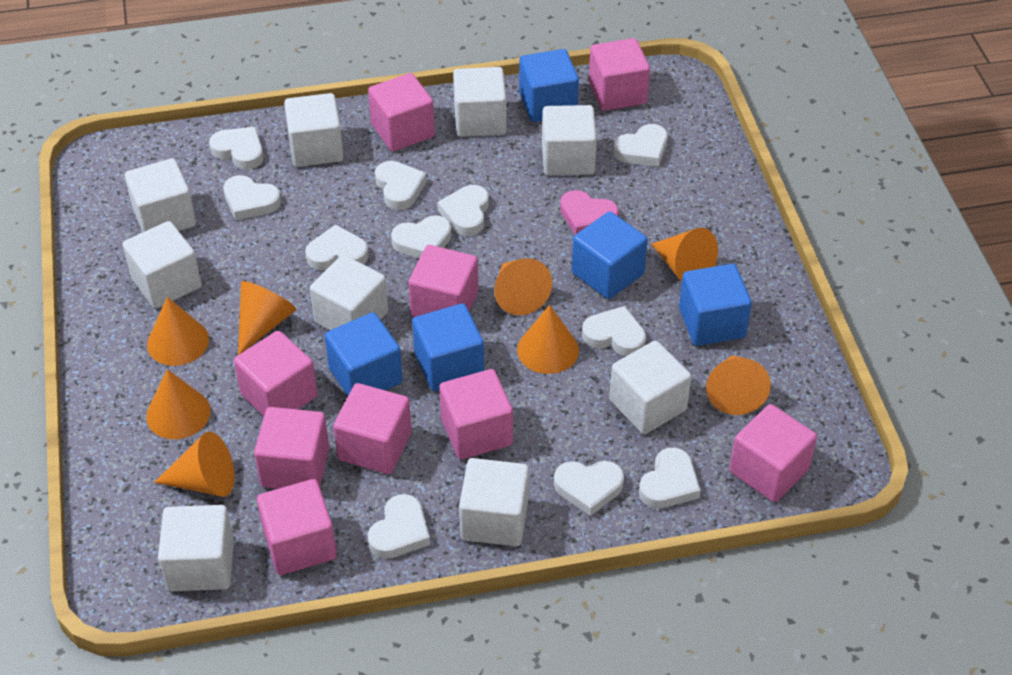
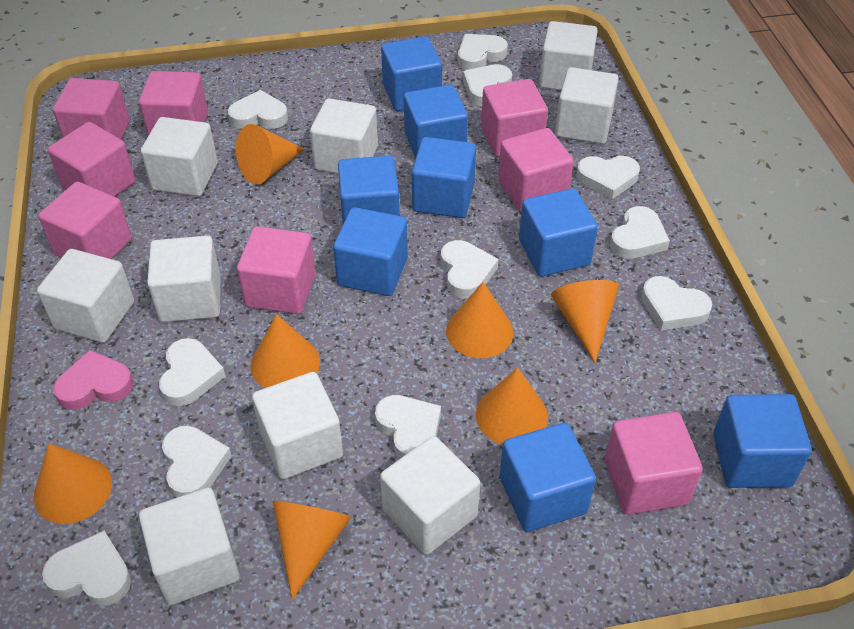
blue cube: 5 -> 8
orange cone: 8 -> 7
pink cube: 9 -> 8

